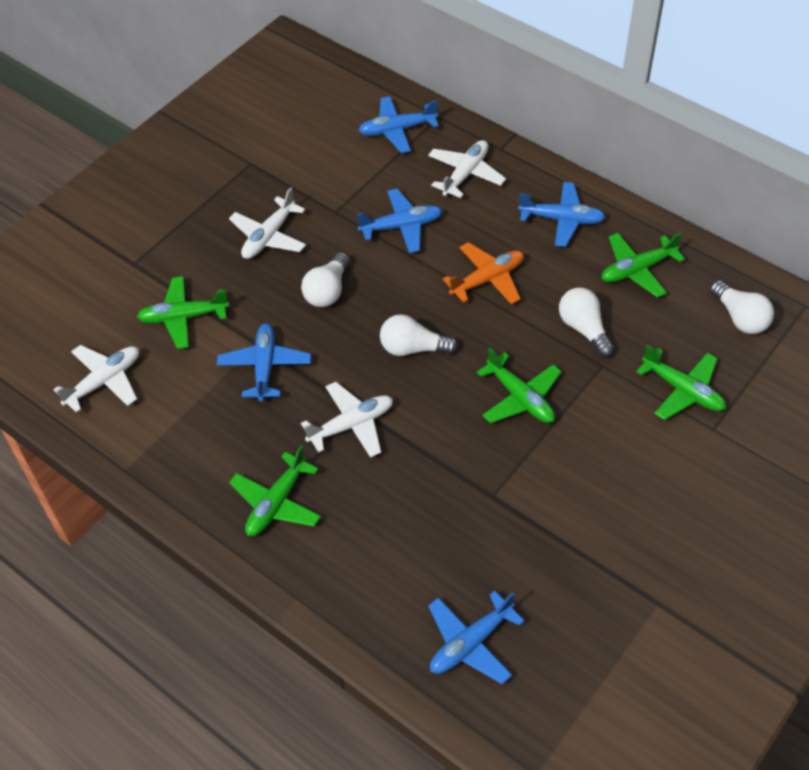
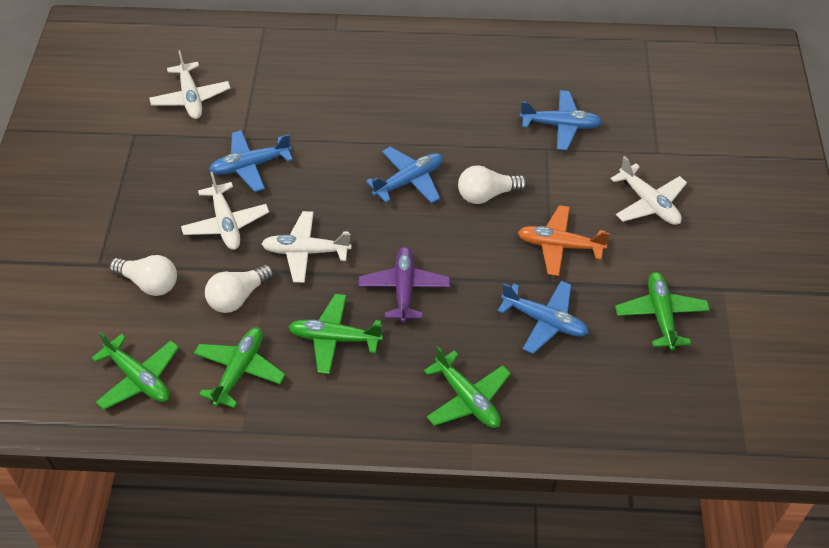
blue plane: 5 -> 4
purple plane: 0 -> 1
white light bulb: 4 -> 3

